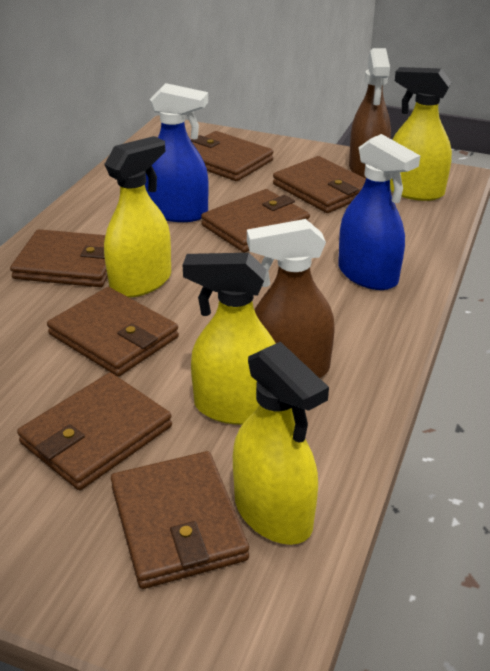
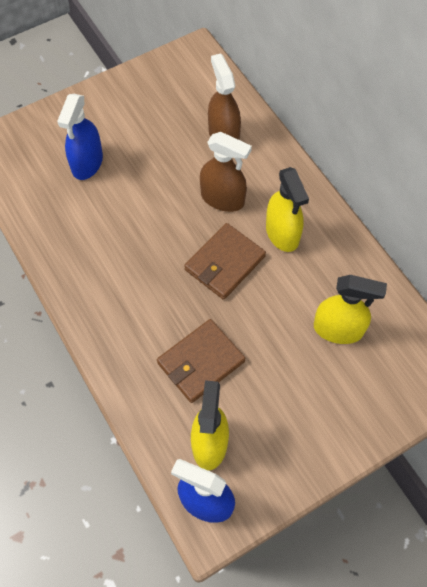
brown wallet: 7 -> 2
yellow spray bottle: 4 -> 3

